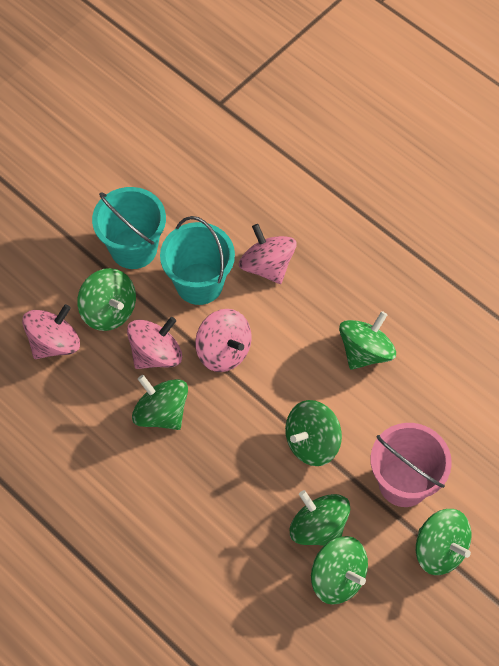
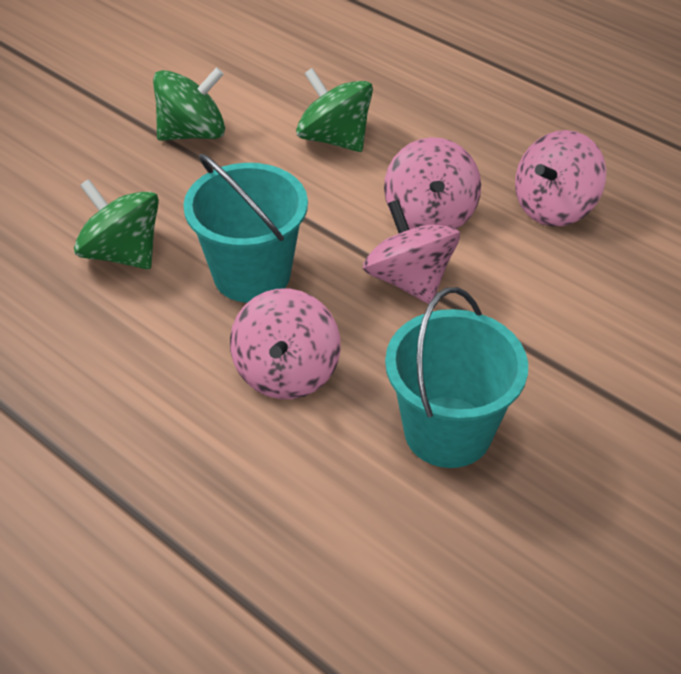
green spinning top: 7 -> 3
pink bucket: 1 -> 0

